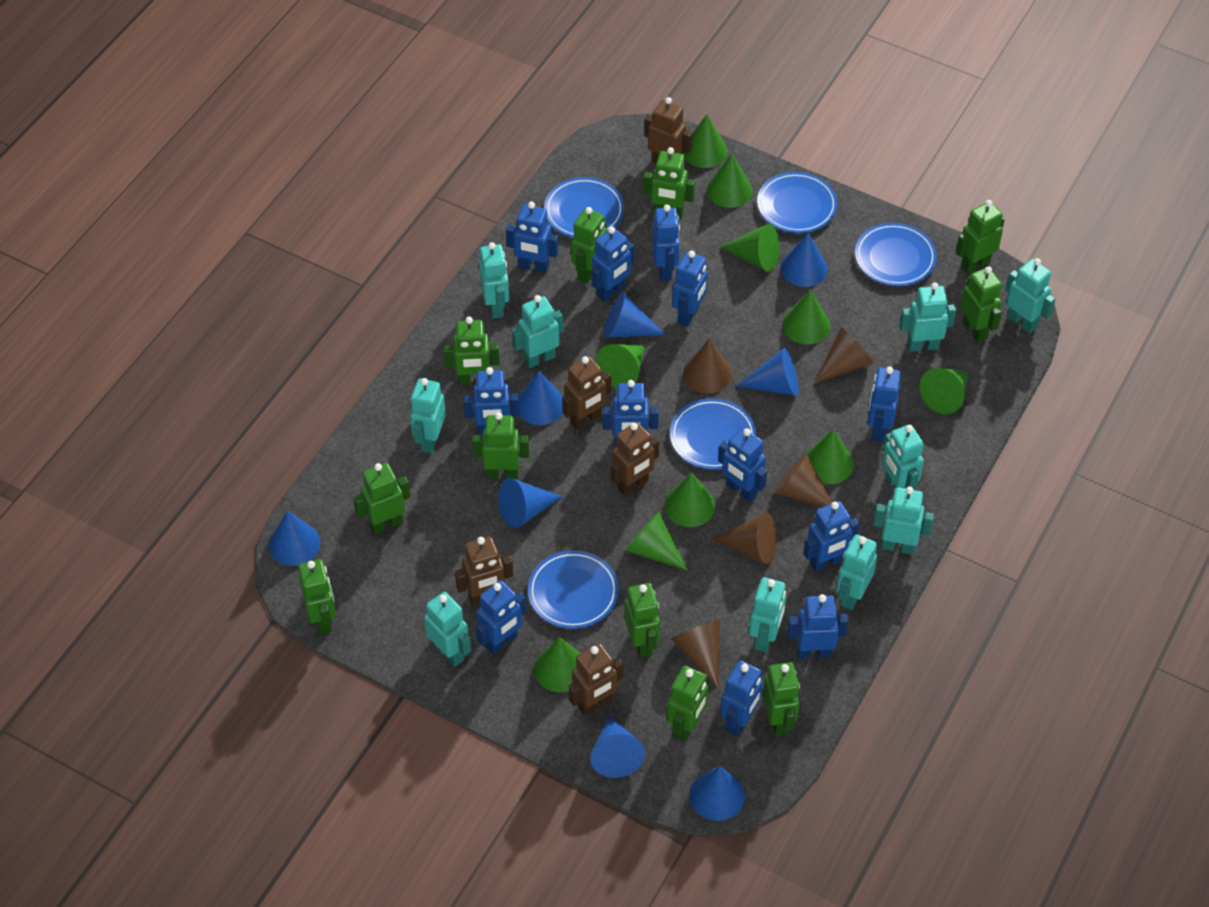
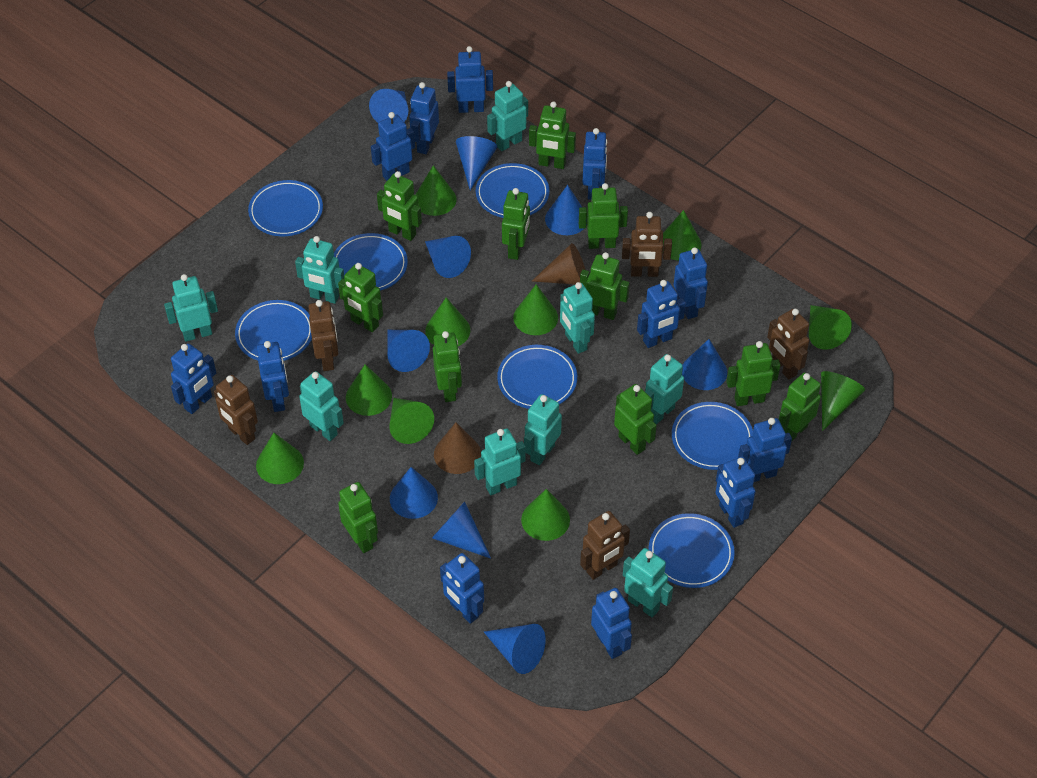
blue cone: 8 -> 9
blue plate: 5 -> 7
brown cone: 5 -> 2
turquoise robot: 10 -> 9

